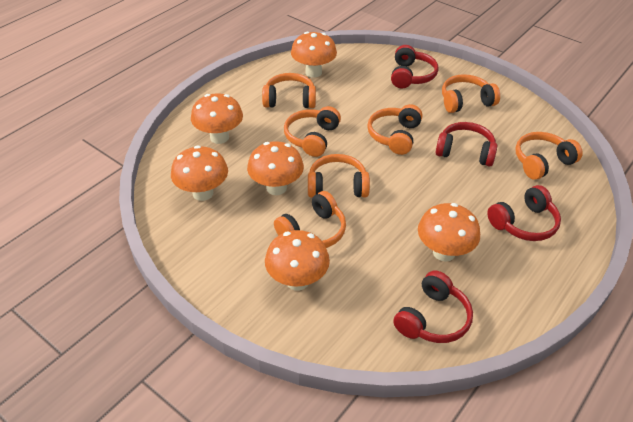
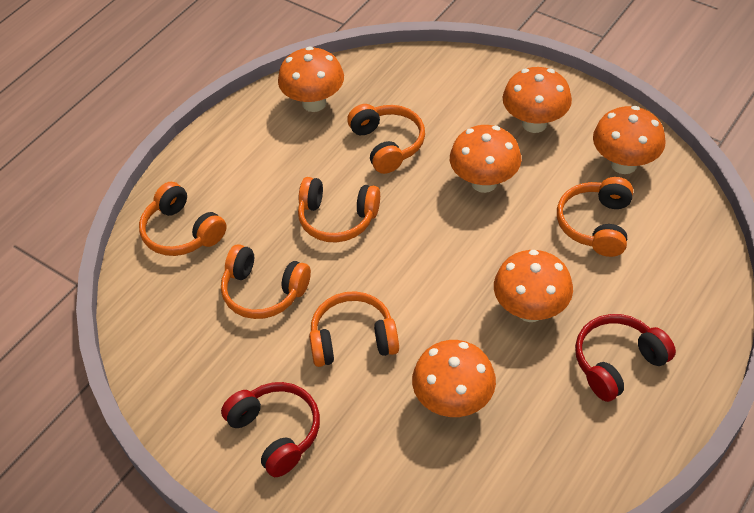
orange headphones: 7 -> 6
red headphones: 4 -> 2

